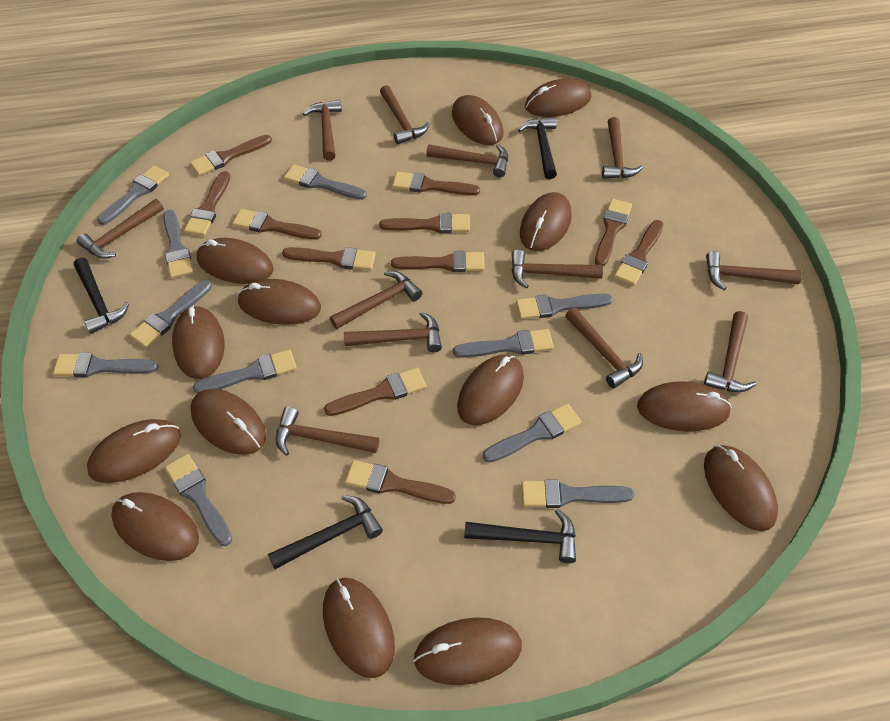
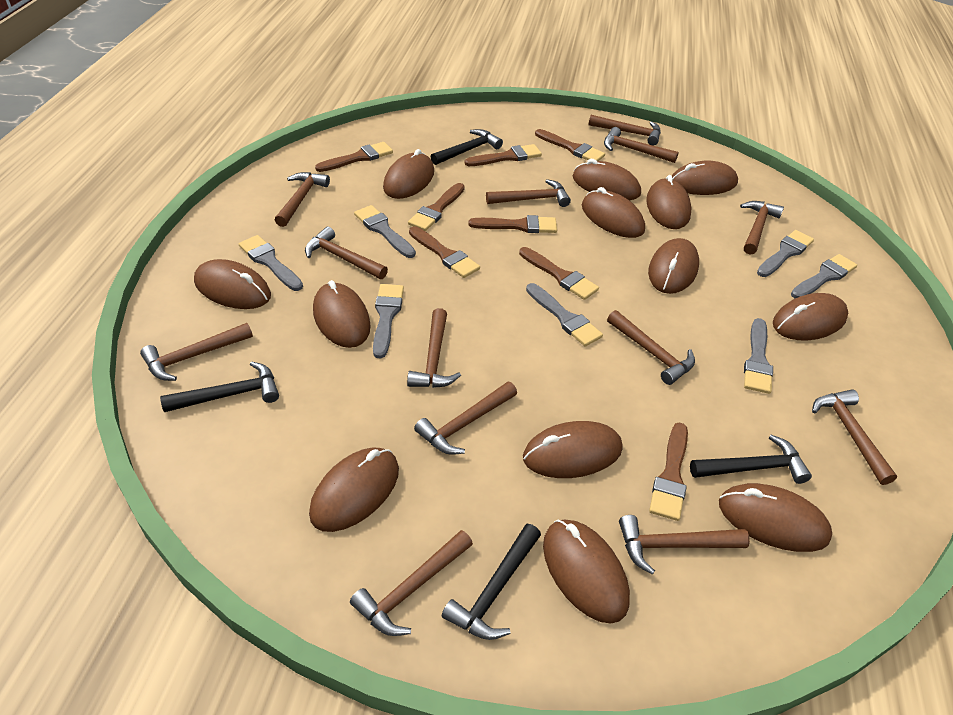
brown brush: 11 -> 8
brown hammer: 12 -> 13
brown mouse: 14 -> 13
grey brush: 11 -> 7

